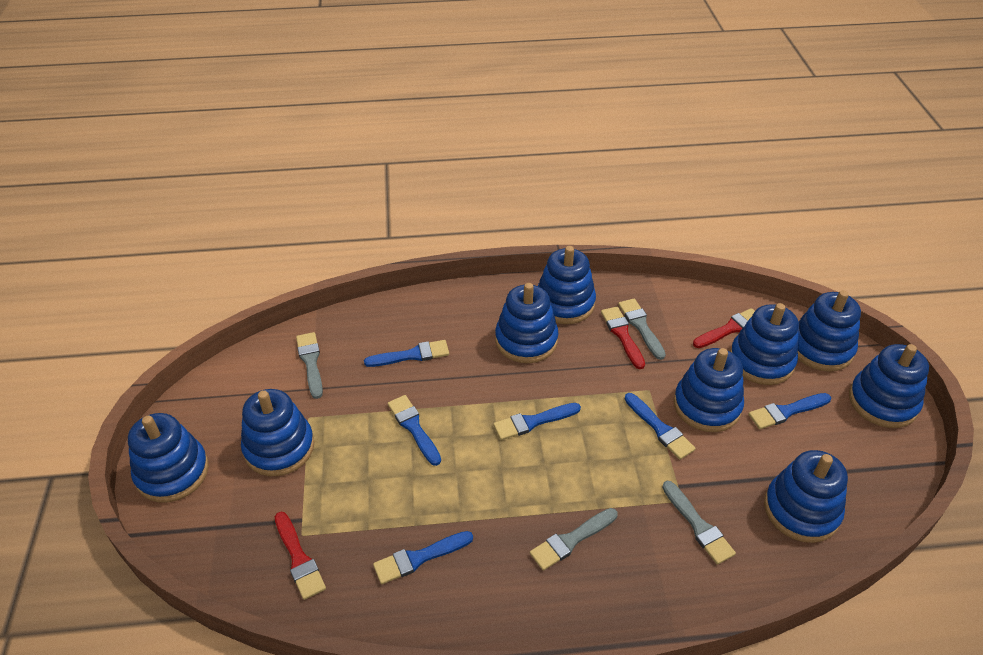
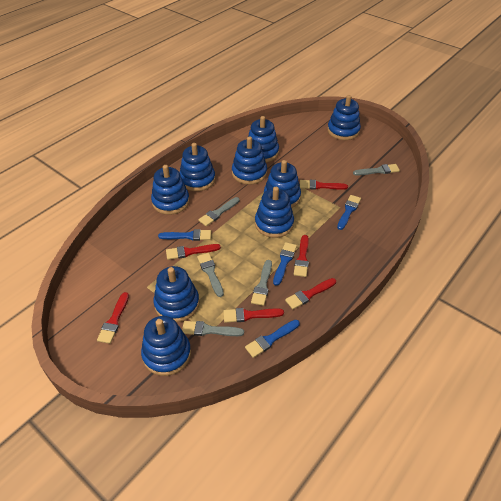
blue brush: 6 -> 4
grey brush: 4 -> 5
red brush: 3 -> 6

